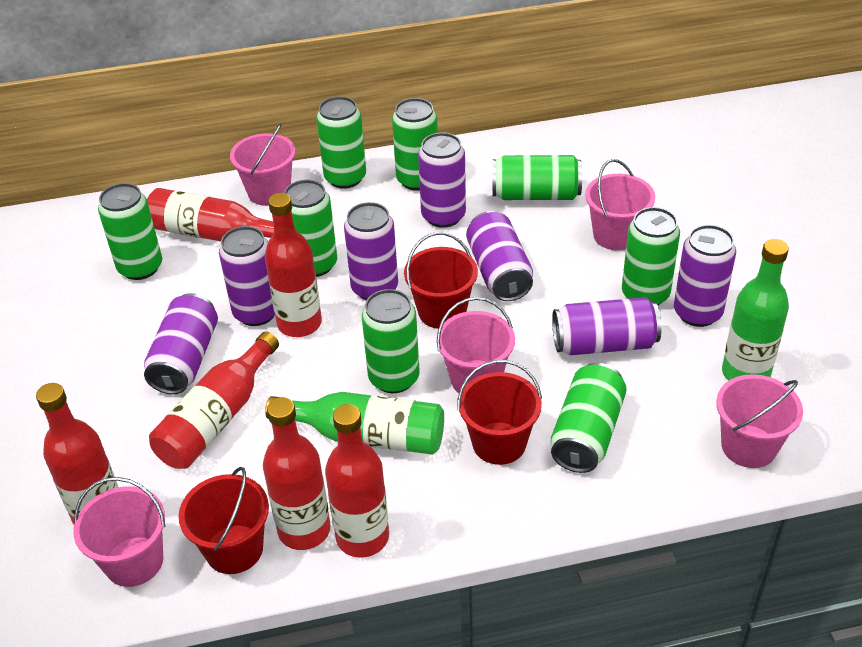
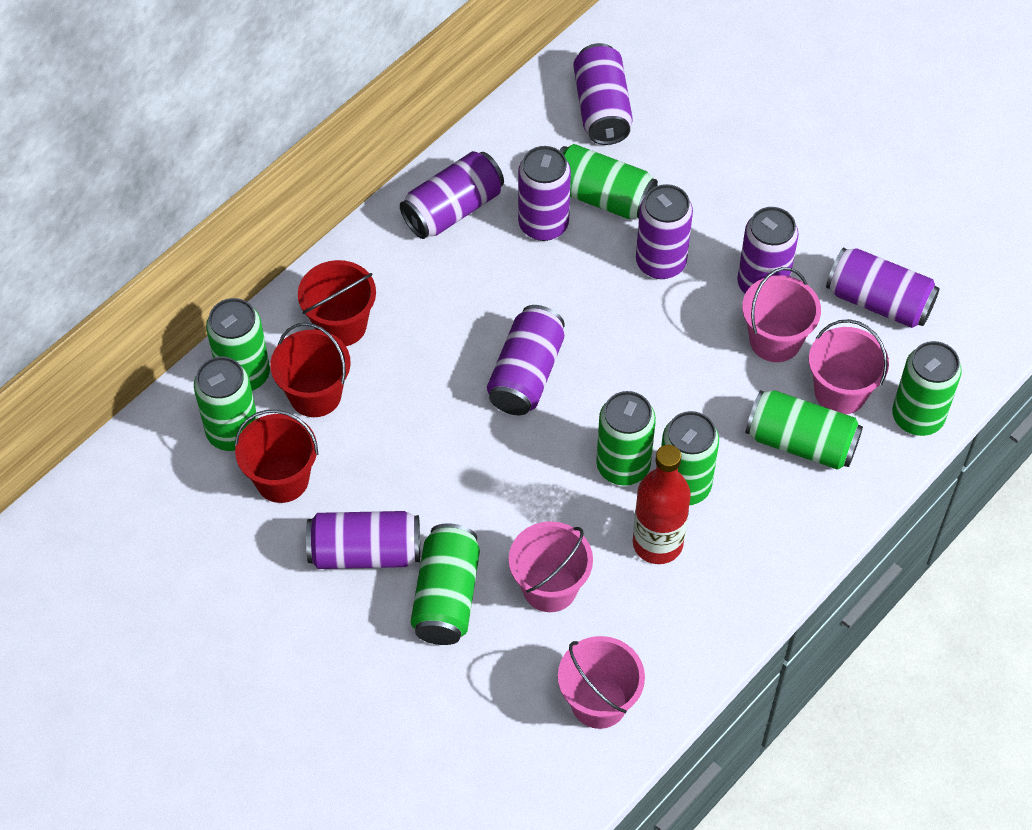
green bottle: 2 -> 0
pink bucket: 5 -> 4
purple can: 7 -> 8
red bottle: 6 -> 1

